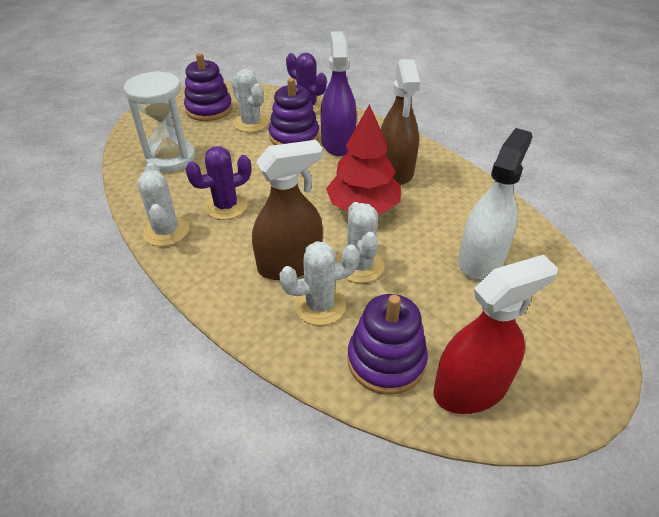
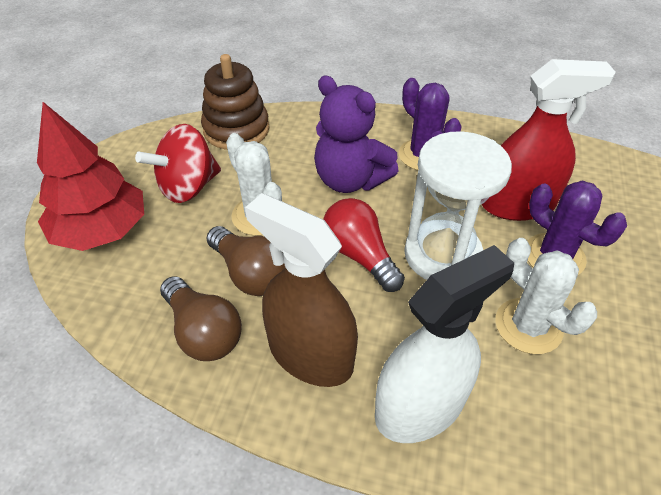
brown light bulb: 0 -> 2
brown spray bottle: 2 -> 1
brown stacking toy: 0 -> 1
purple spray bottle: 1 -> 0
purple stacking toy: 3 -> 0
purple teddy bear: 0 -> 1
red light bulb: 0 -> 1
red spinning top: 0 -> 1
white cactus: 4 -> 2

